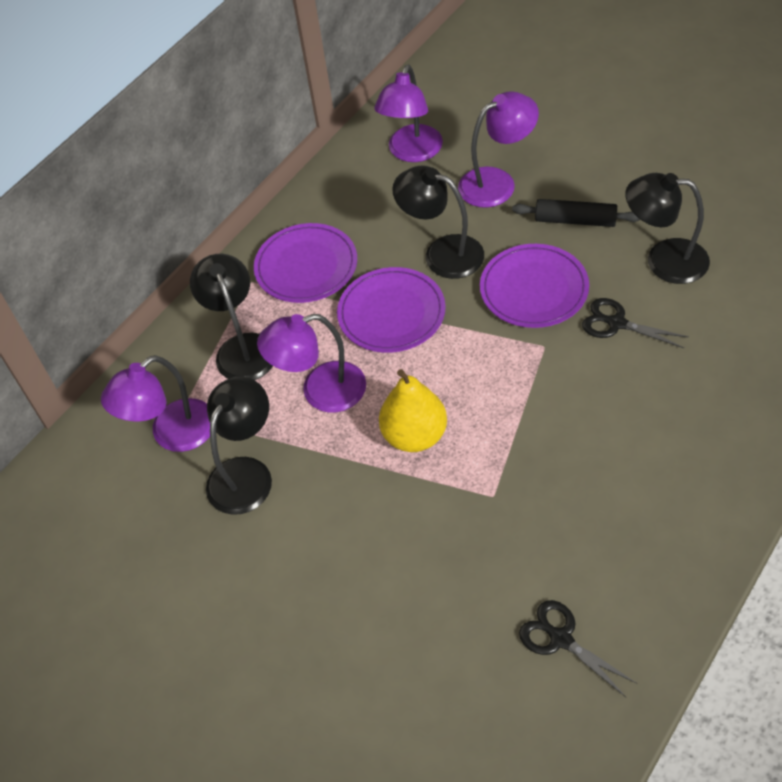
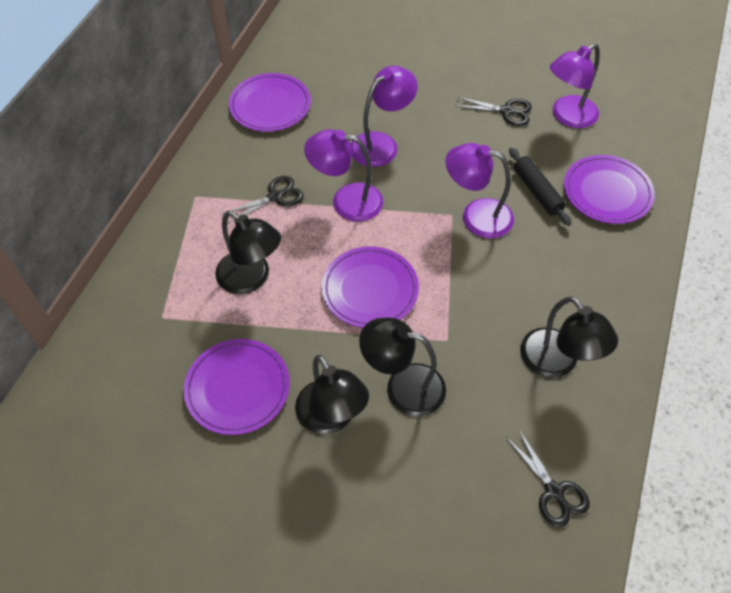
black scissors: 2 -> 3
purple plate: 3 -> 4
yellow pear: 1 -> 0

